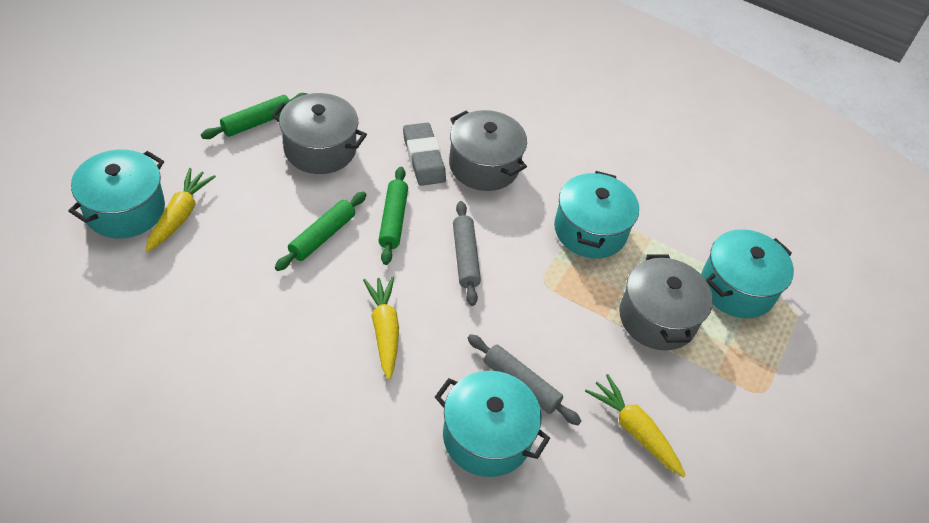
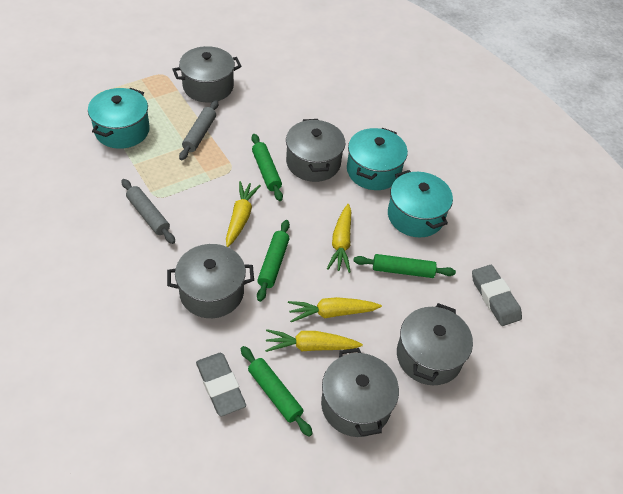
green rolling pin: 3 -> 4
grey eraser: 1 -> 2
grey pot: 3 -> 5
turquoise pot: 4 -> 3
yellow carrot: 3 -> 4

